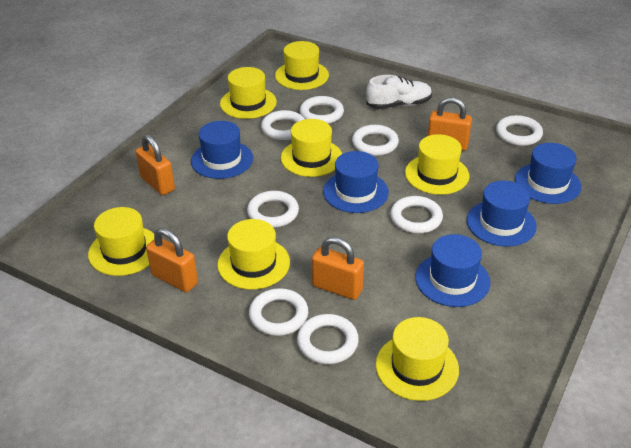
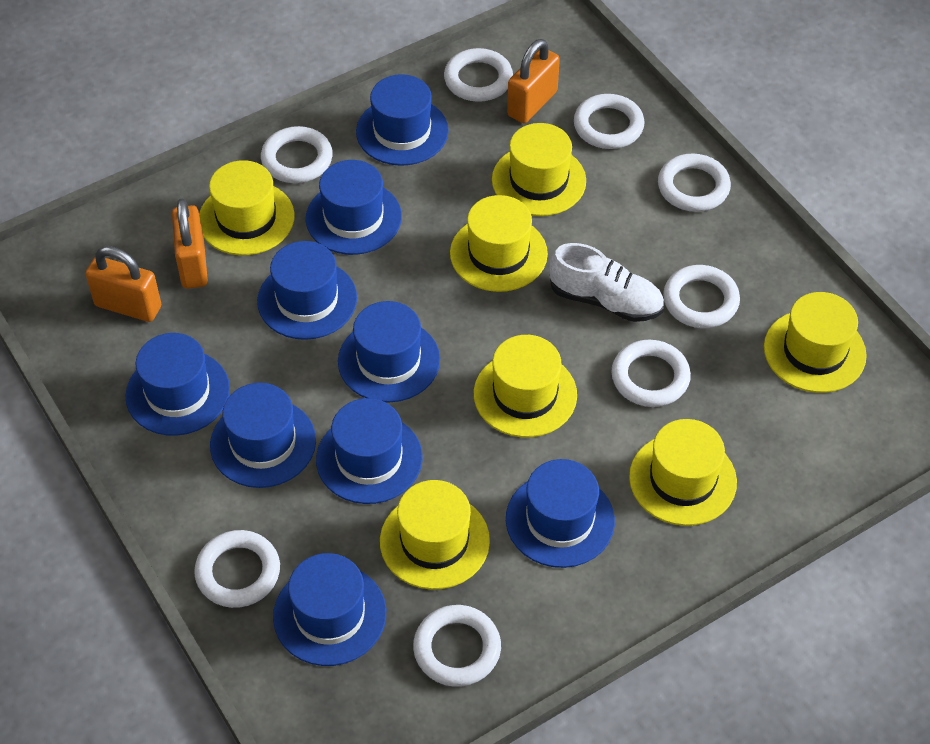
blue hat: 5 -> 9
orange padlock: 4 -> 3

